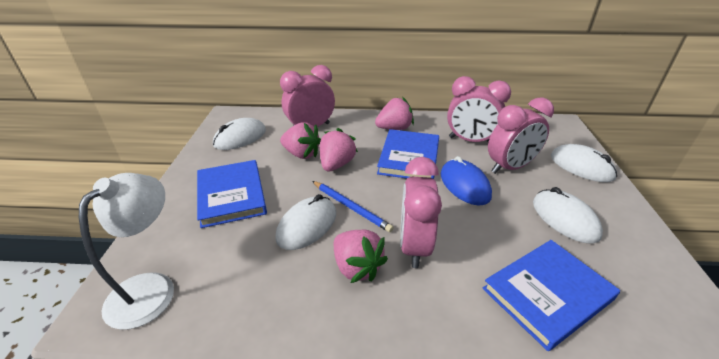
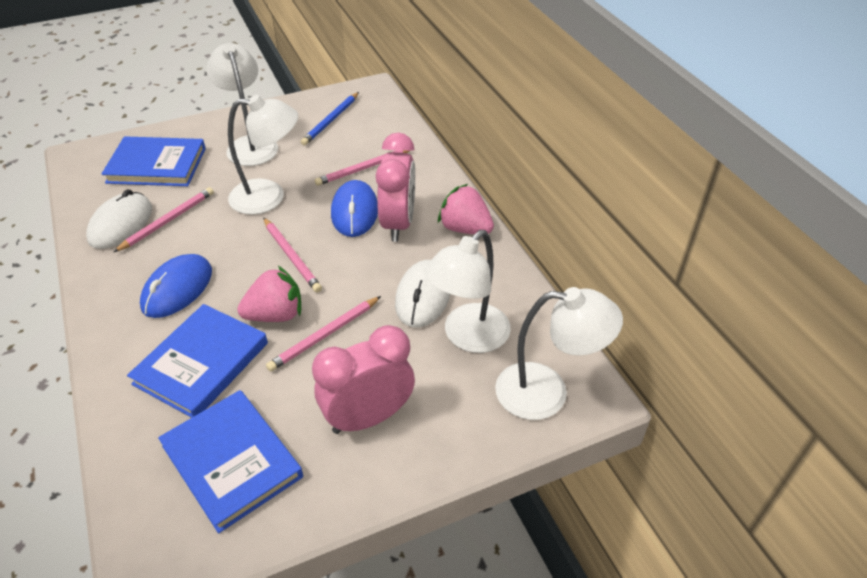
blue mouse: 1 -> 2
pink clock: 4 -> 2
pink pencil: 0 -> 4
pink strawberry: 4 -> 2
white lamp: 1 -> 4
white mouse: 4 -> 2

